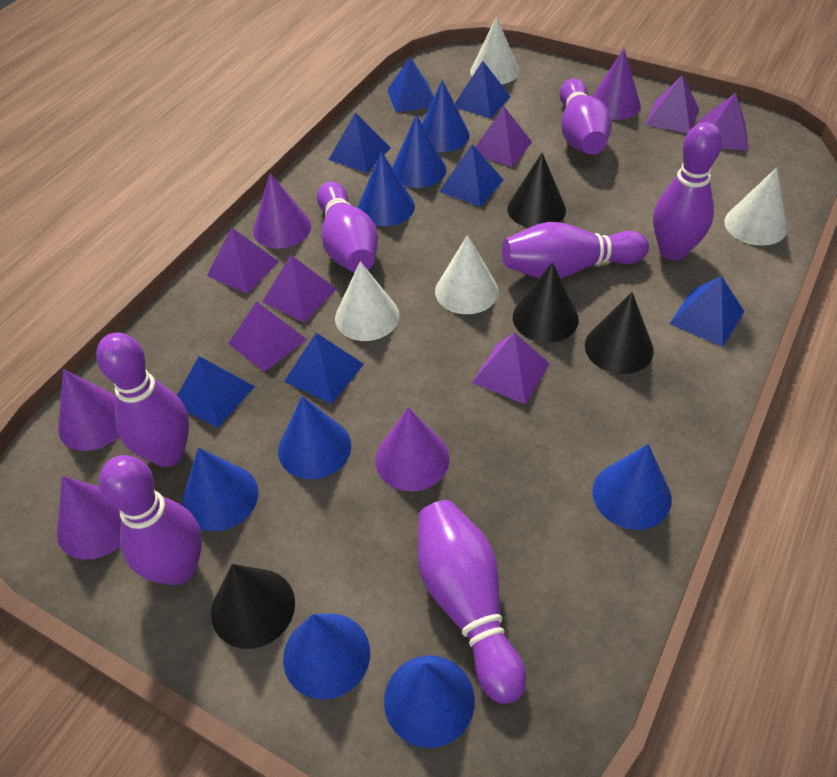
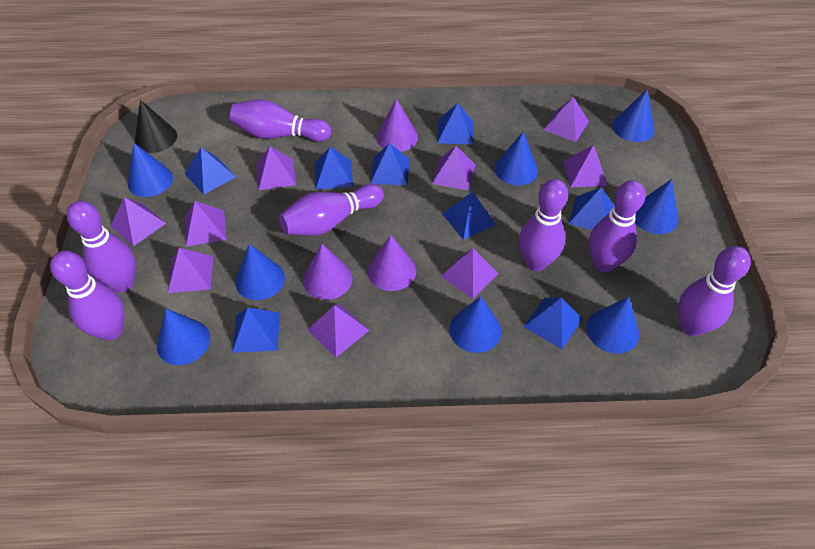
black cone: 4 -> 1
blue pyramid: 7 -> 8
purple cone: 5 -> 3
purple pyramid: 7 -> 9
white cone: 4 -> 0

